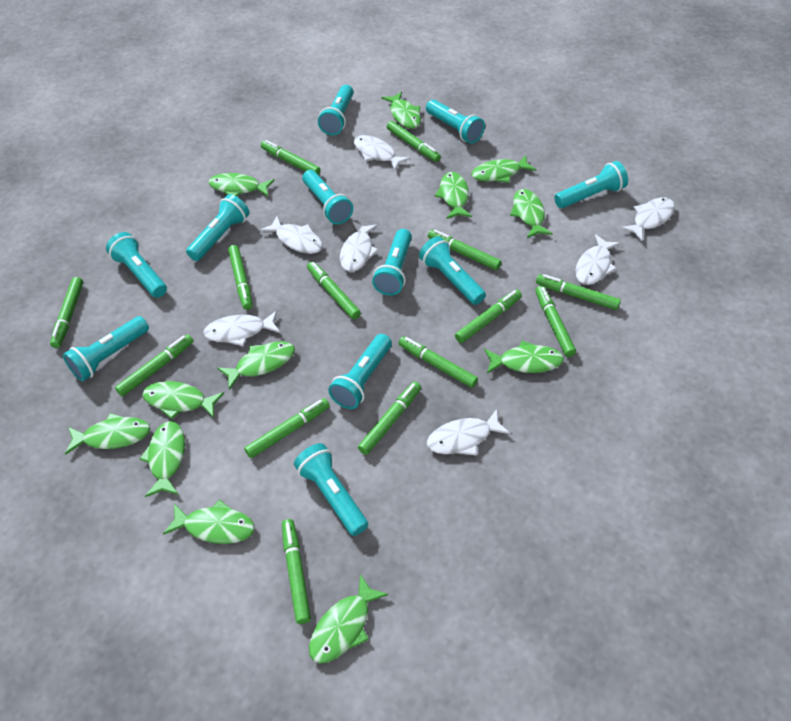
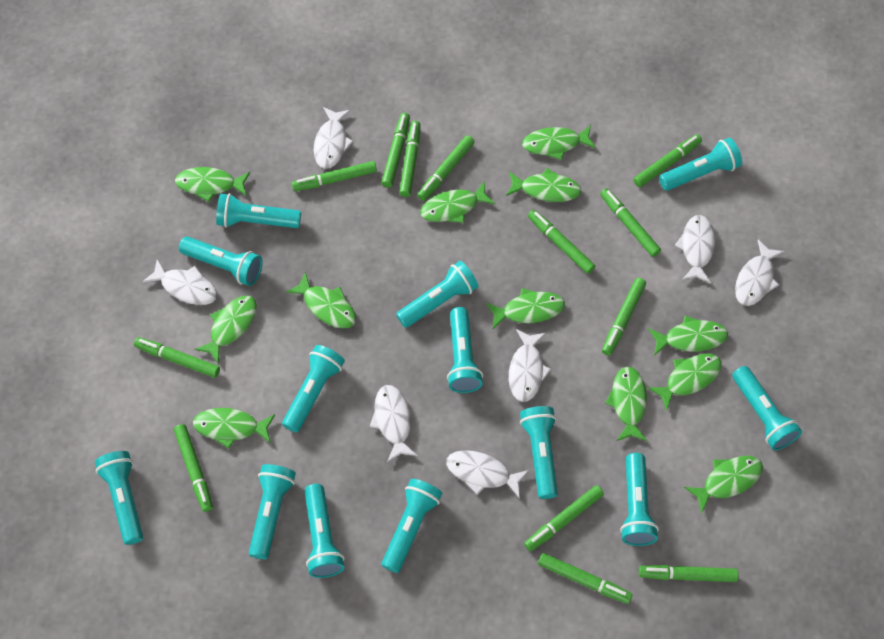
green marker: 14 -> 13
turquoise flashlight: 11 -> 13

